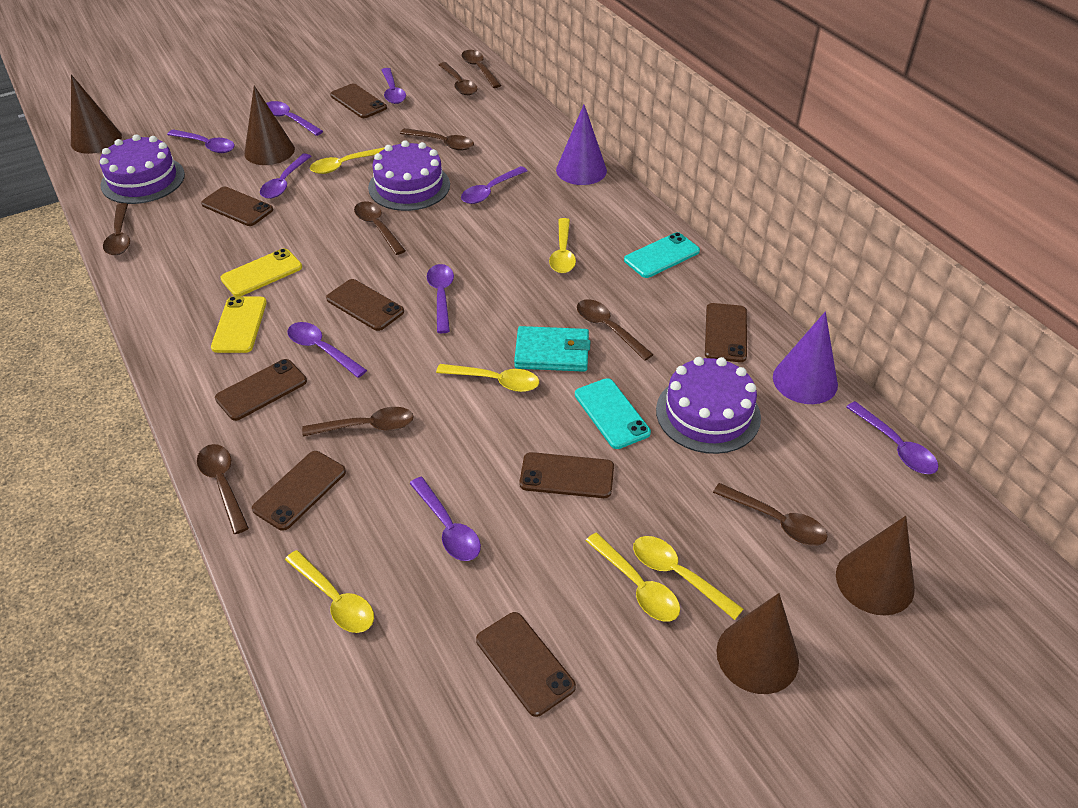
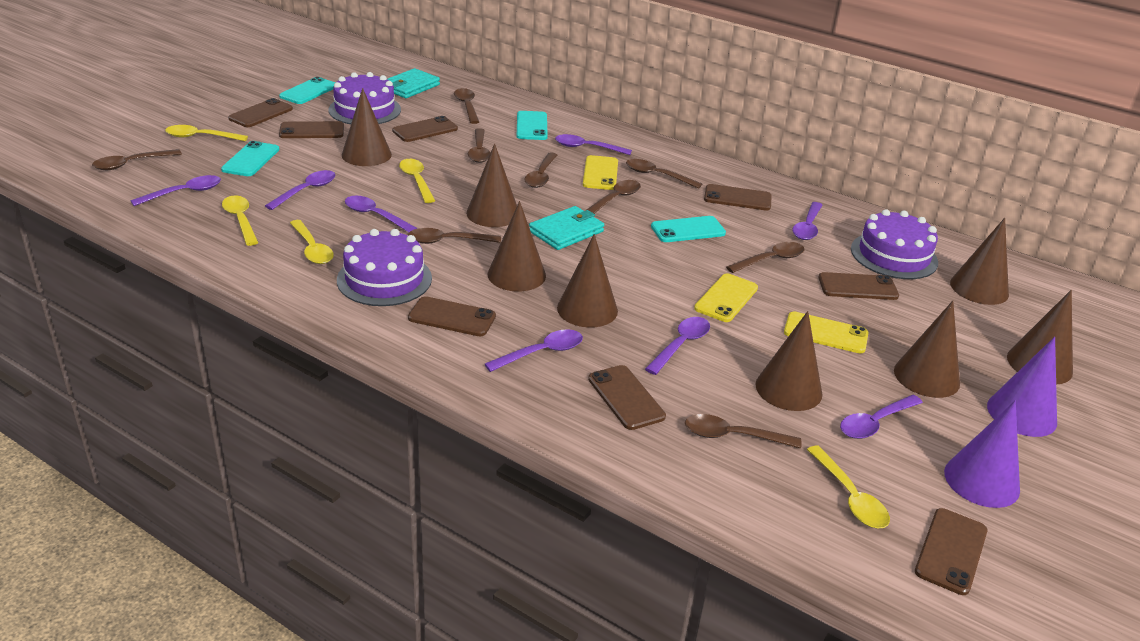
brown cone: 4 -> 8
purple spoon: 9 -> 8
turquoise phone: 2 -> 4
turquoise wallet: 1 -> 2
yellow phone: 2 -> 3
yellow spoon: 6 -> 5

